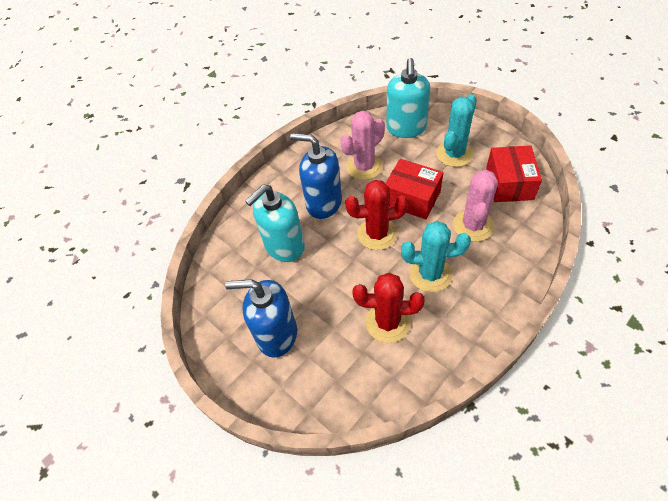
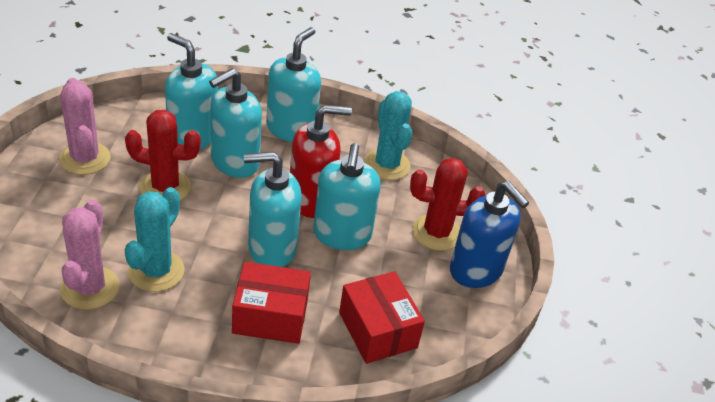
blue soap dispenser: 2 -> 1
red soap dispenser: 0 -> 1
turquoise soap dispenser: 2 -> 5

